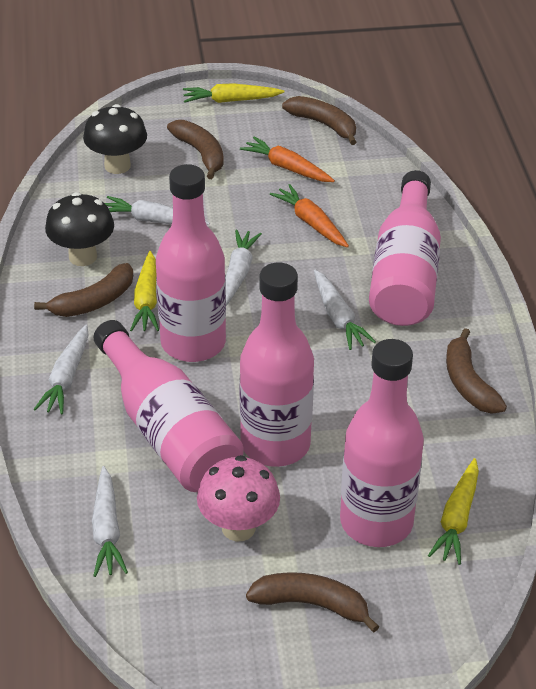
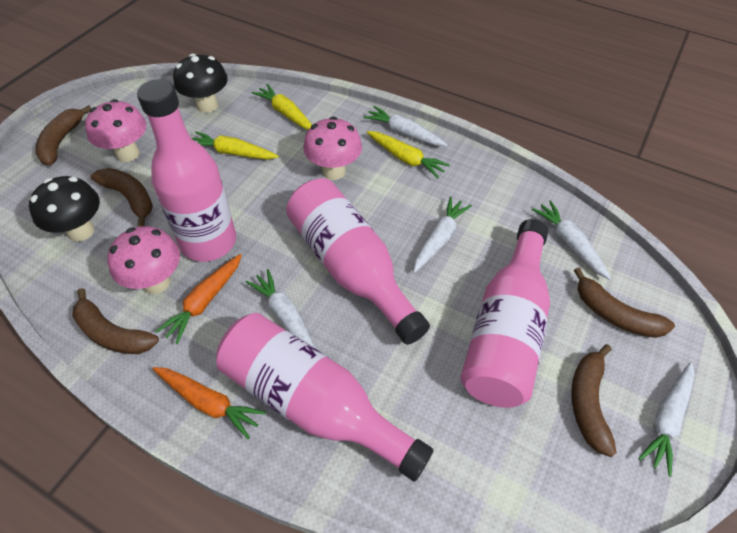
pink bottle: 5 -> 4
pink mushroom: 1 -> 3

